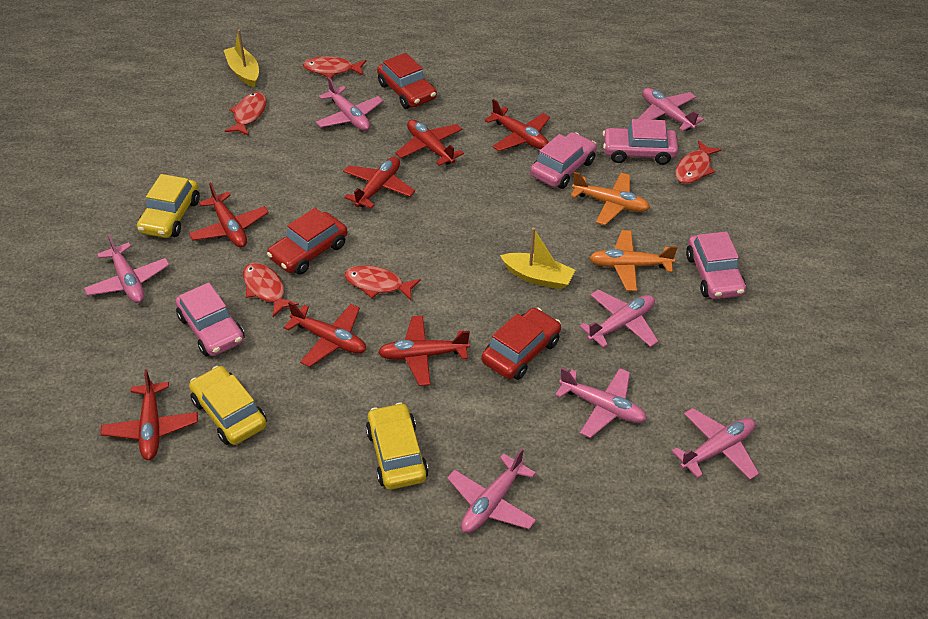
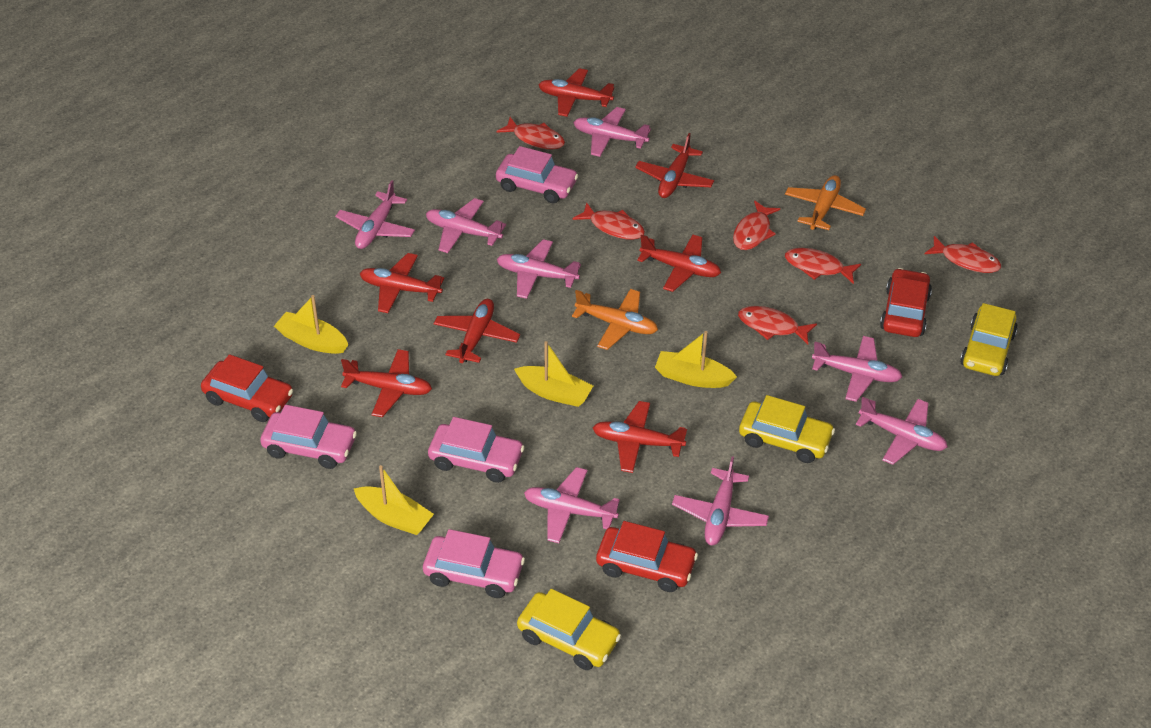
pink plane: 7 -> 8
red fish: 5 -> 6
yellow boat: 2 -> 4

